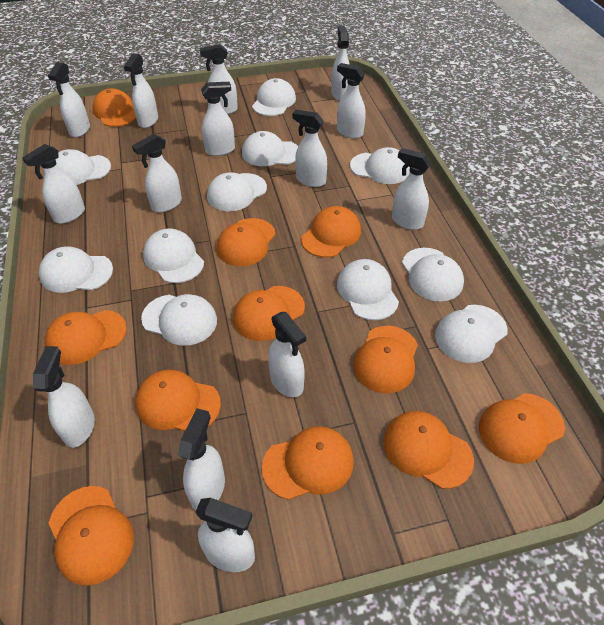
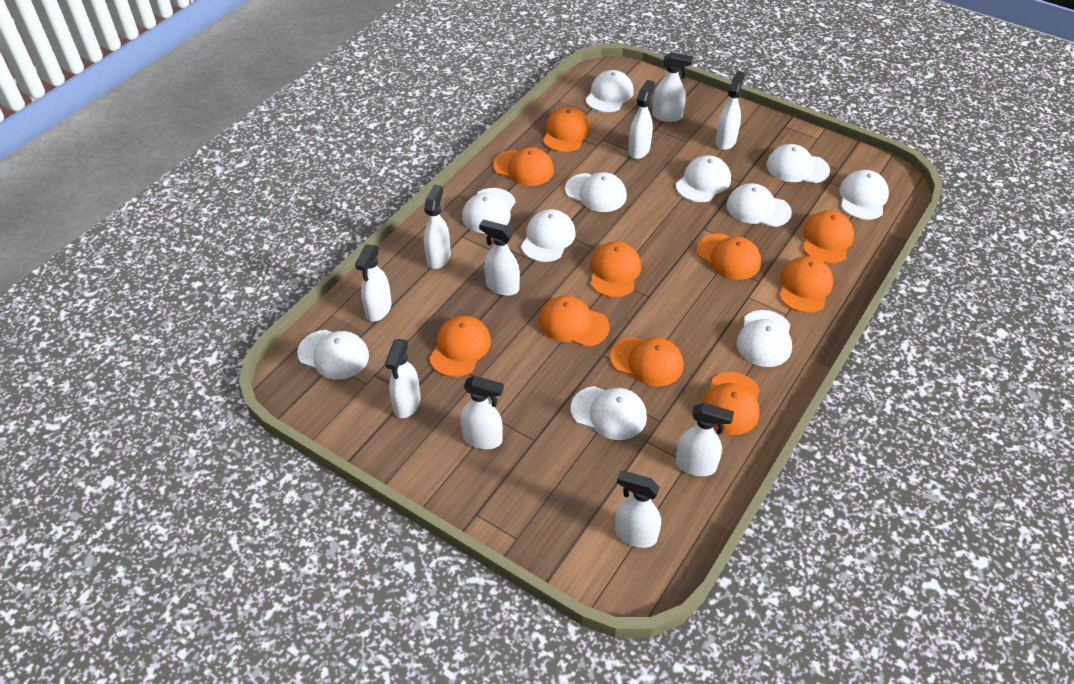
orange cap: 11 -> 10
white spray bottle: 14 -> 10

